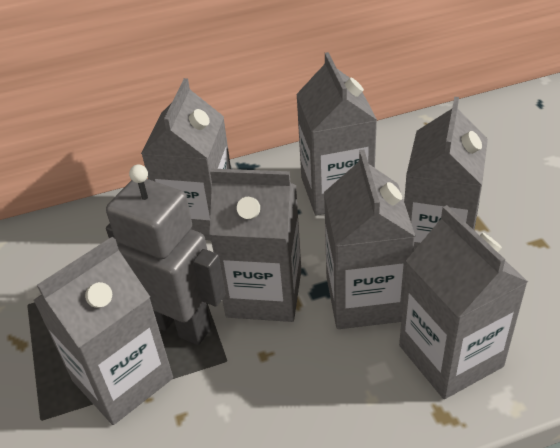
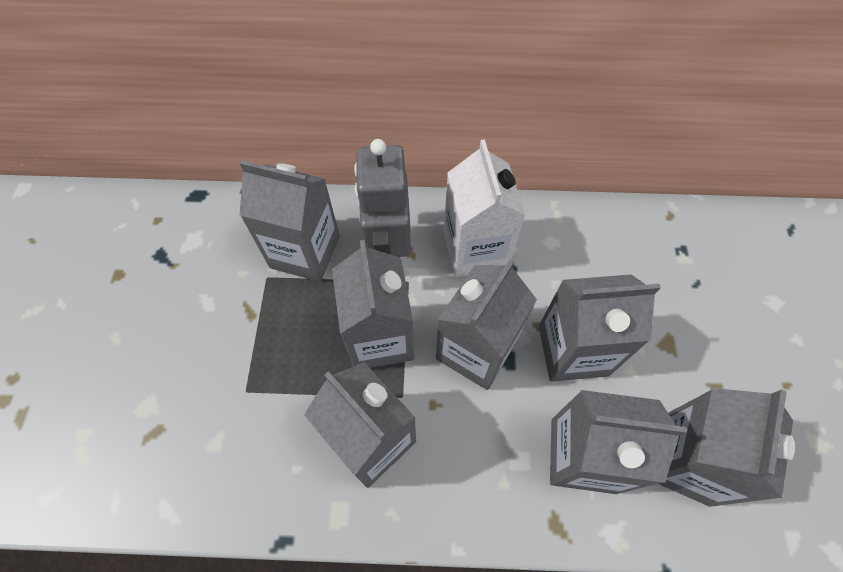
white carton: 0 -> 1

